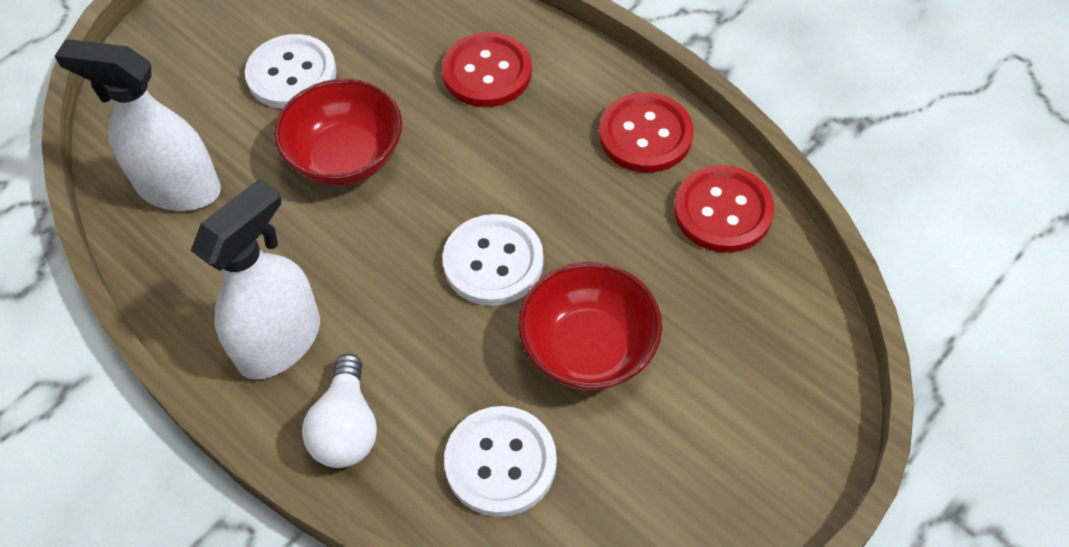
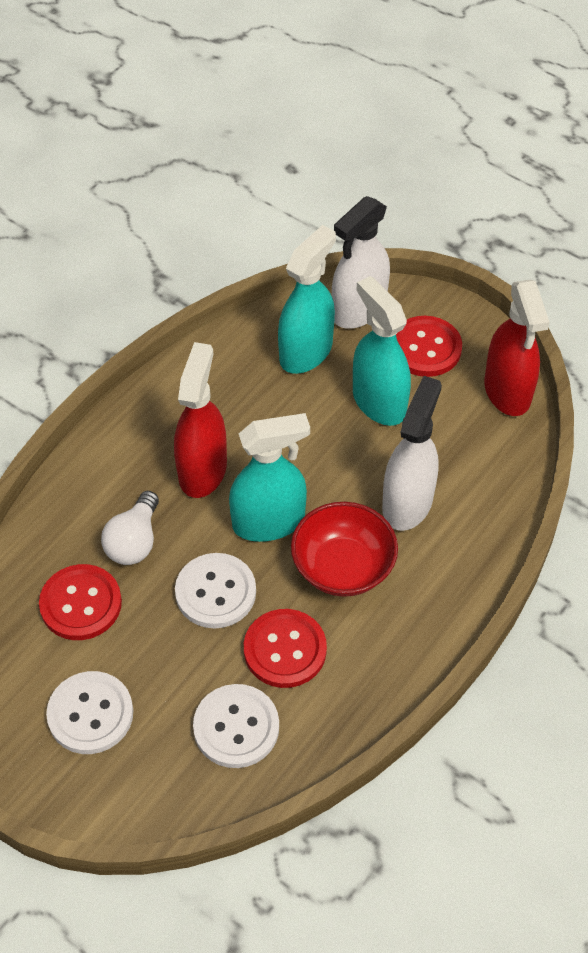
red bowl: 2 -> 1
red spray bottle: 0 -> 2
turquoise spray bottle: 0 -> 3

